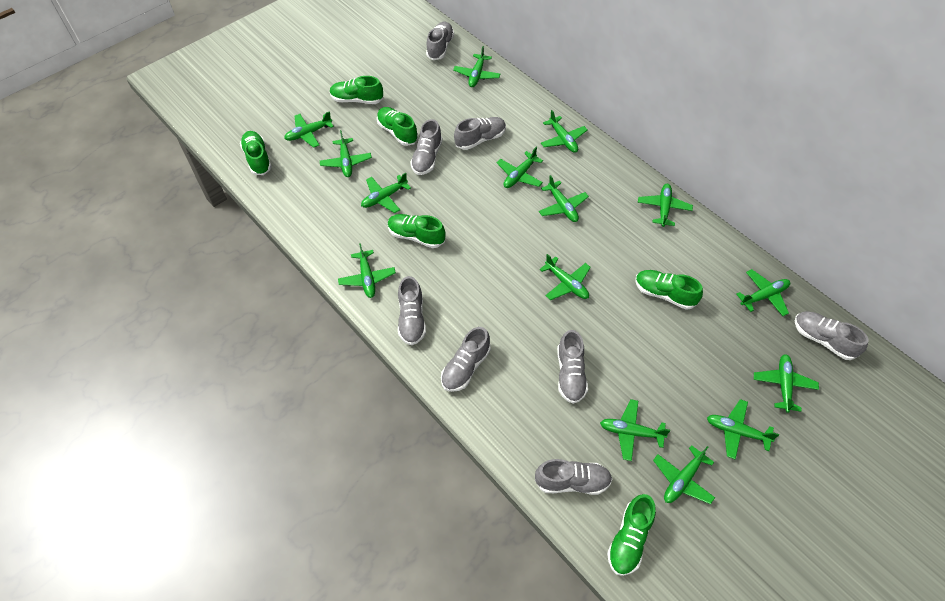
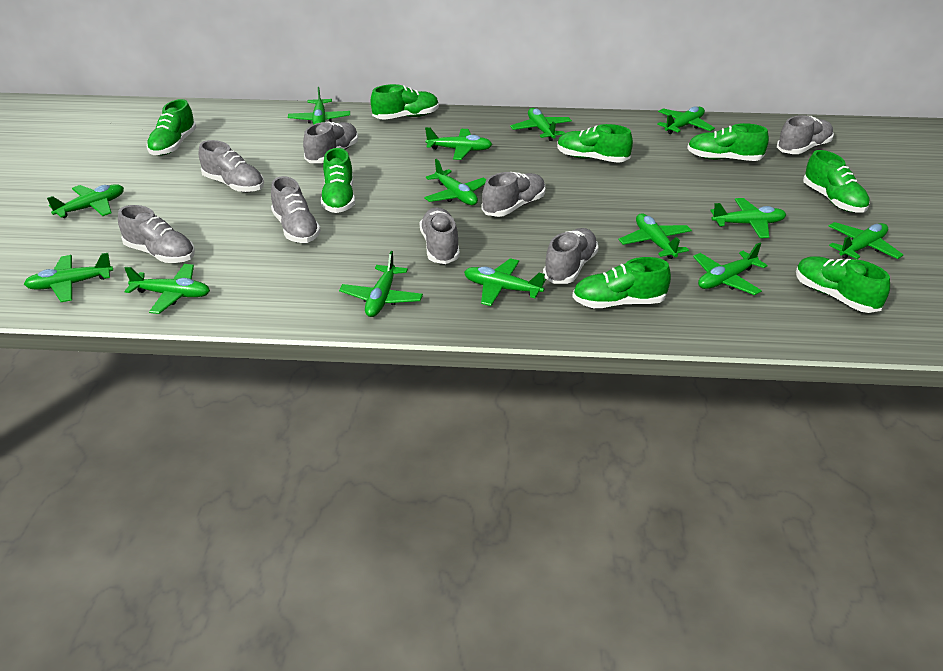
green plane: 15 -> 14
green shoe: 6 -> 8

